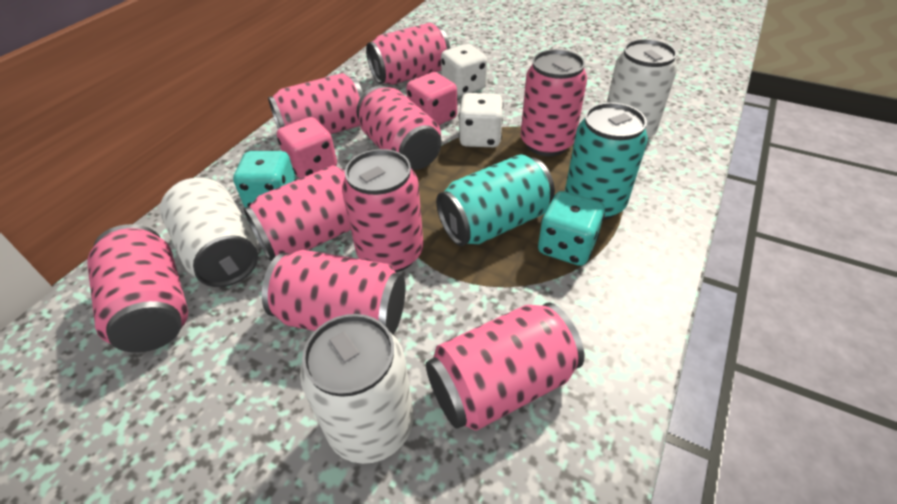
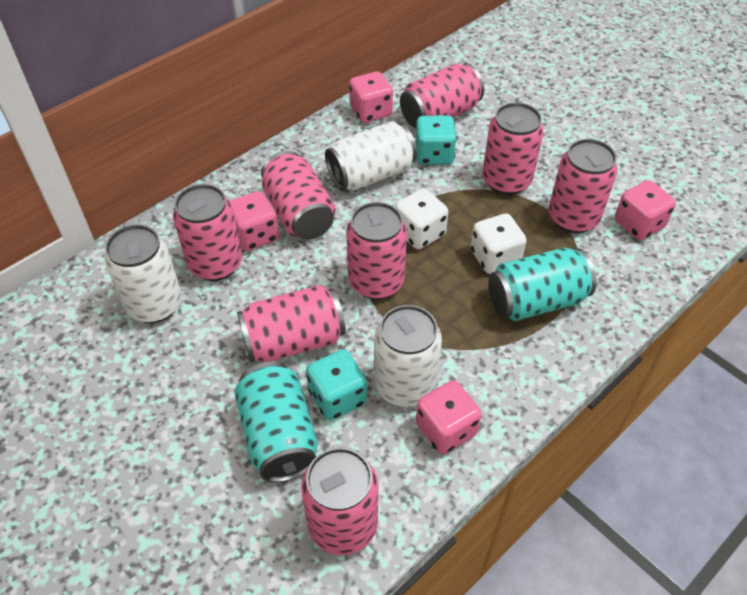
pink can: 9 -> 8
pink dice: 2 -> 4

